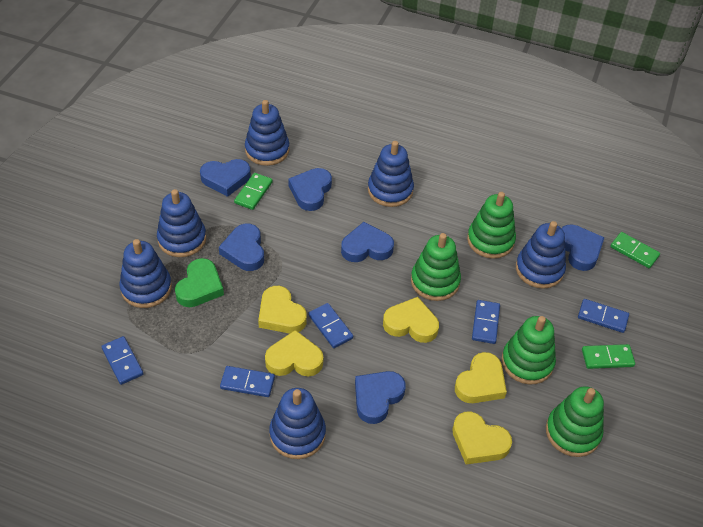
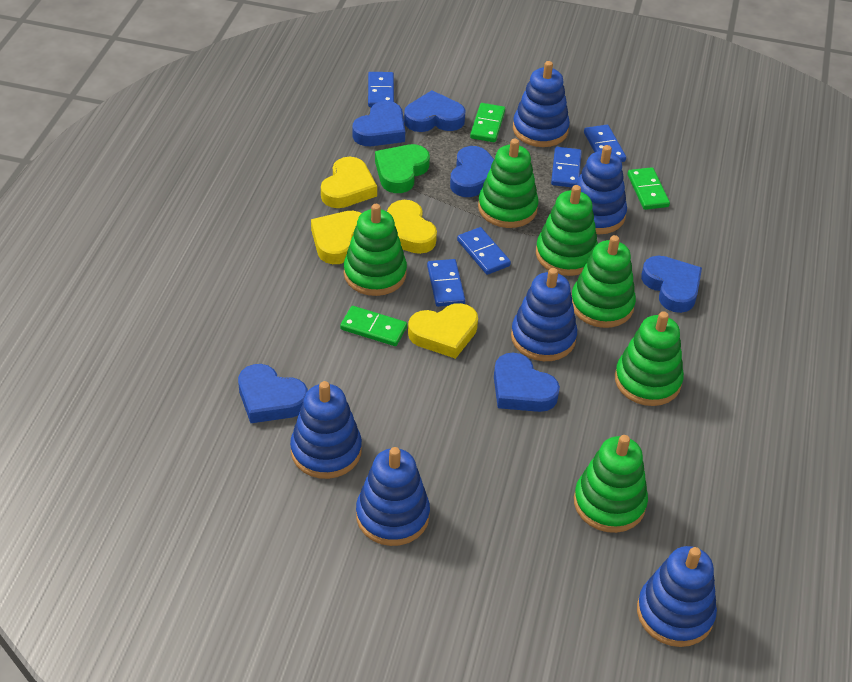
green stacking toy: 4 -> 6
yellow heart: 5 -> 4

